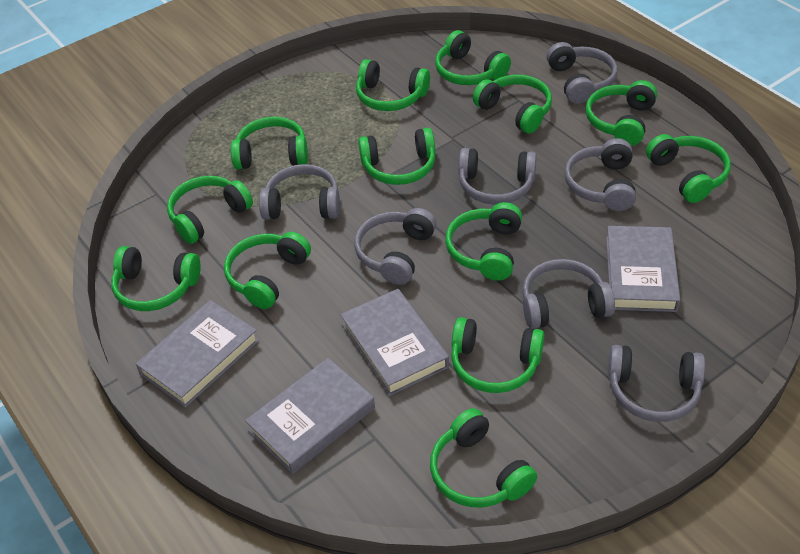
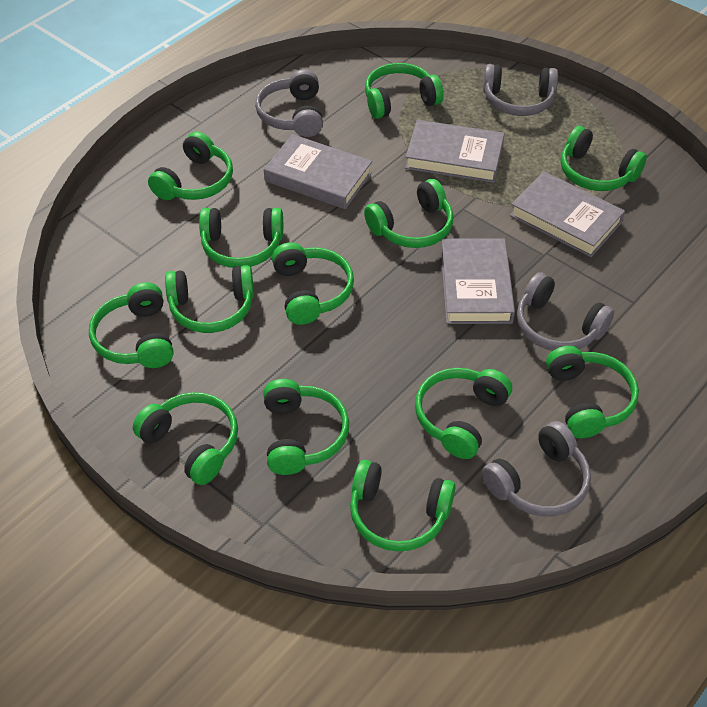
grey headphones: 7 -> 4

